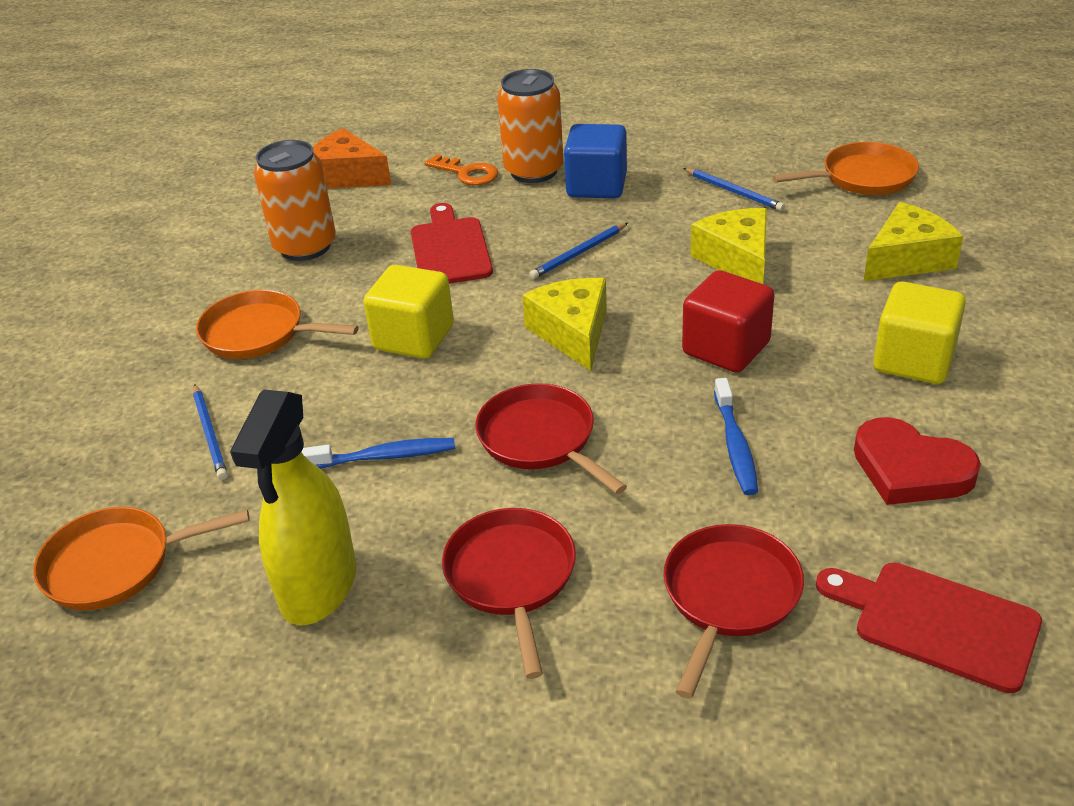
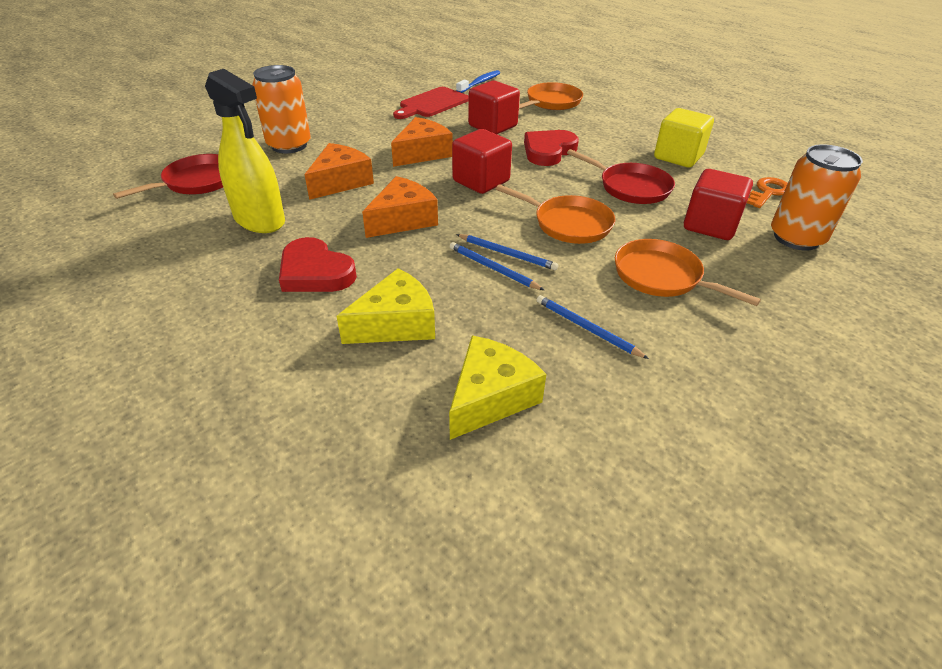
blue cube: 1 -> 0
blue toothbrush: 2 -> 1
orange cheese: 1 -> 3
red cube: 1 -> 3
red cutting board: 2 -> 1
red heart: 1 -> 2
red pan: 3 -> 2
yellow cheese: 3 -> 2
yellow cube: 2 -> 1

